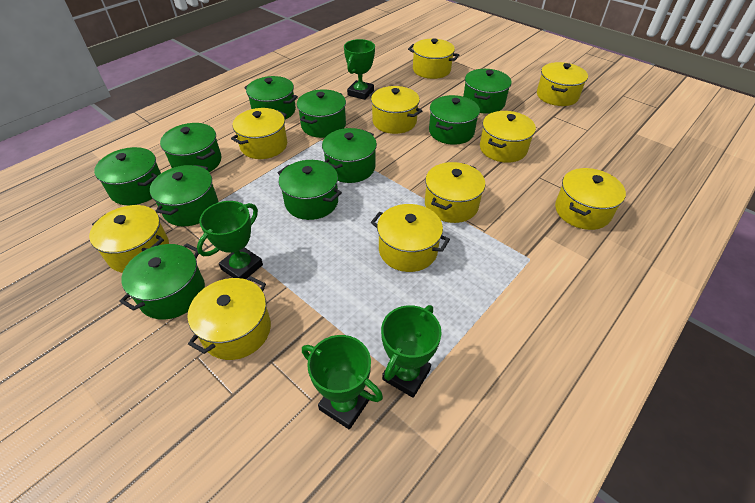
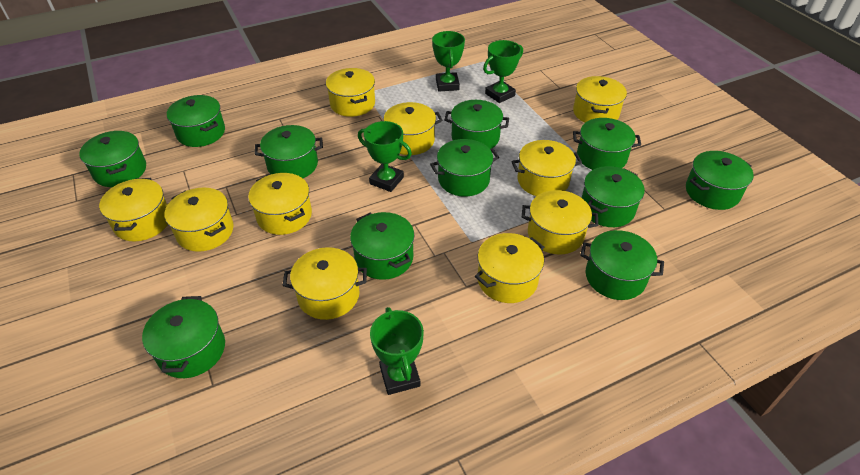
green pot: 10 -> 11

